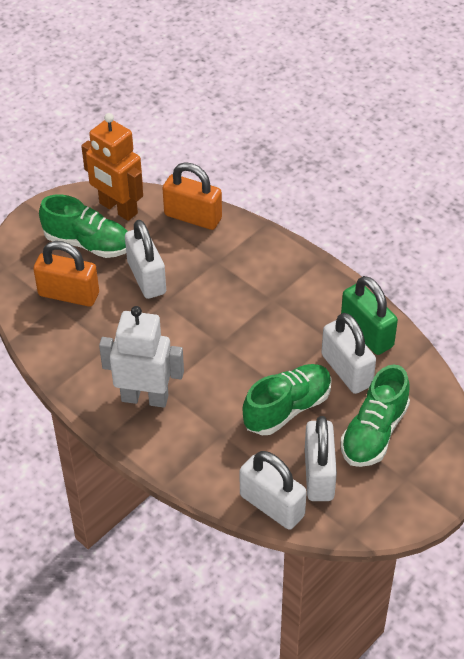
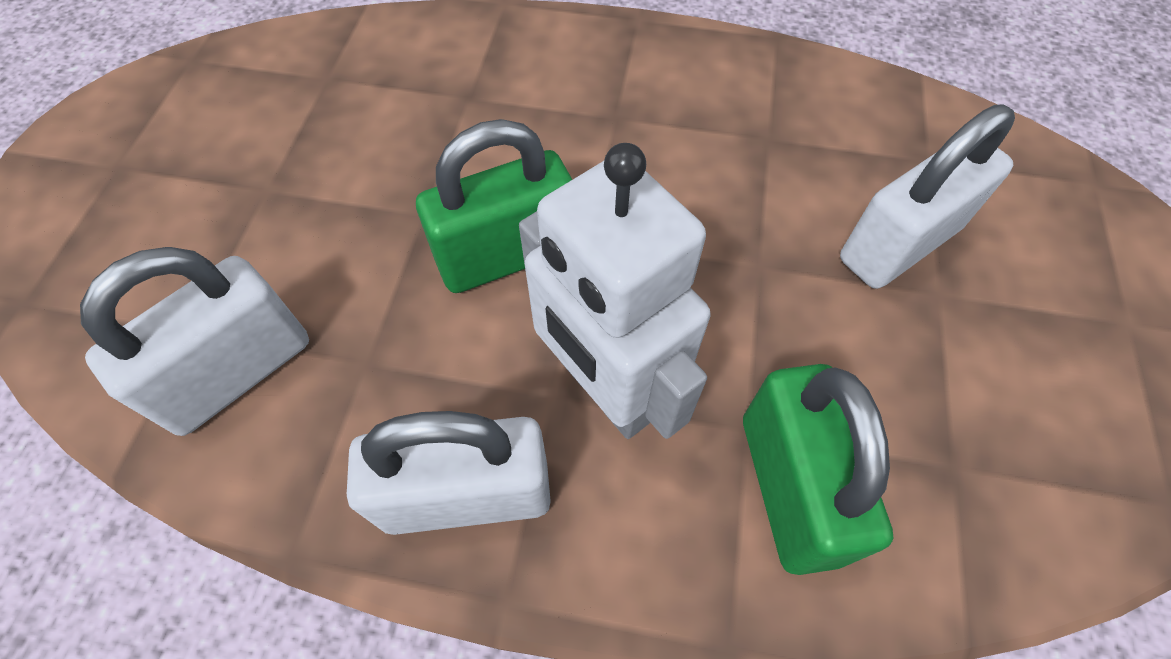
green padlock: 1 -> 2
green shoe: 3 -> 0
orange padlock: 2 -> 0
orange robot: 1 -> 0
white padlock: 4 -> 3

